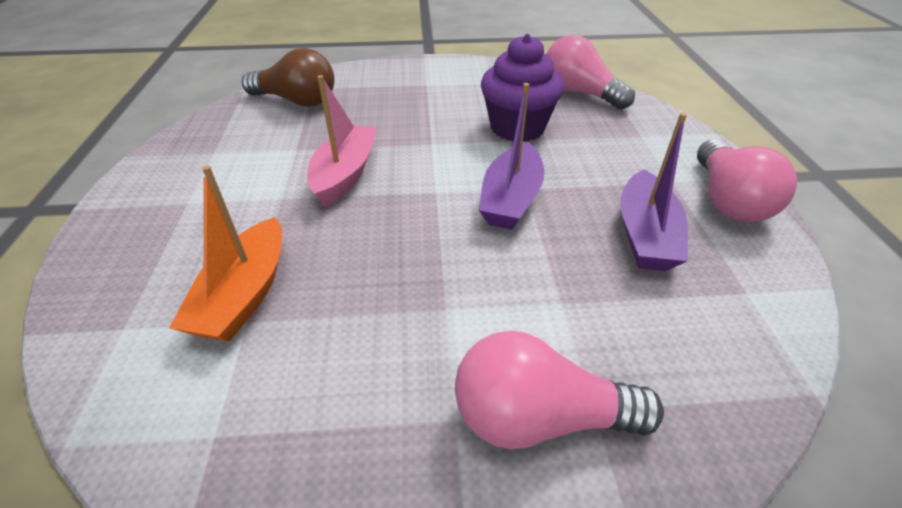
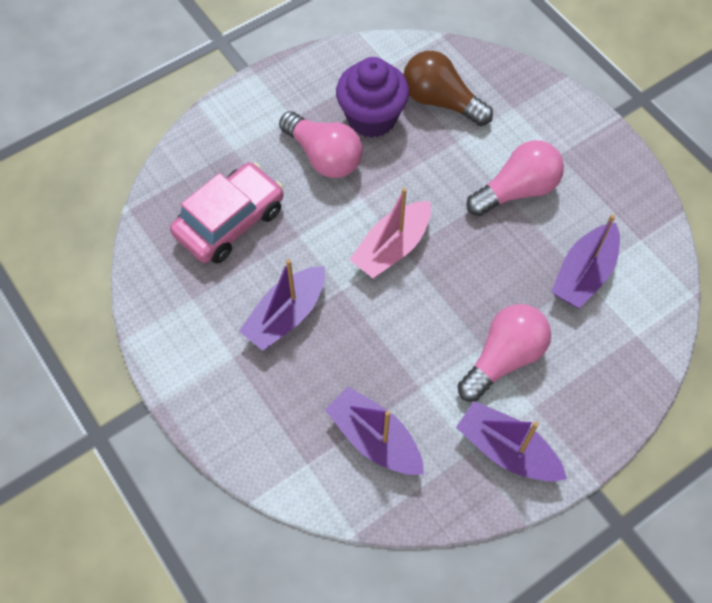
orange boat: 1 -> 0
pink car: 0 -> 1
purple boat: 2 -> 4

